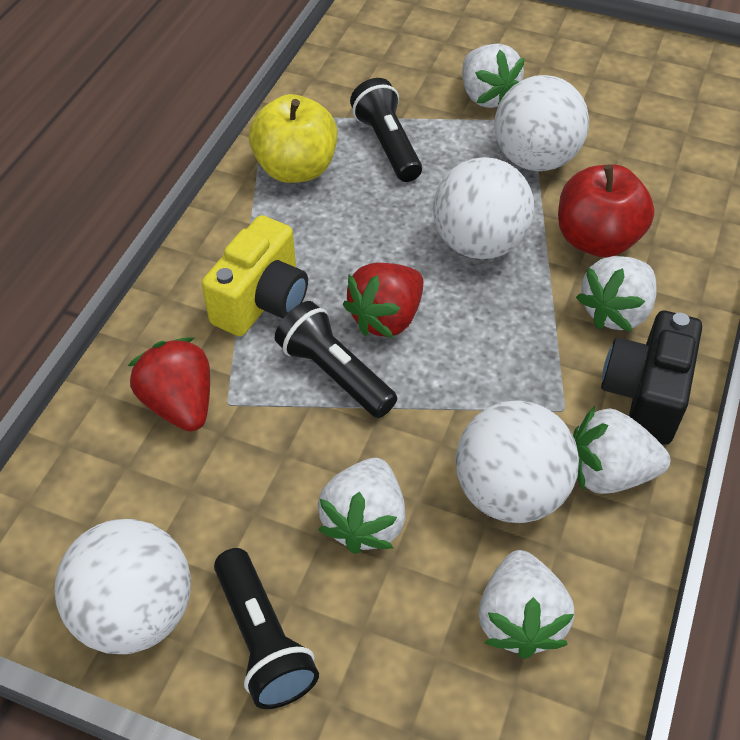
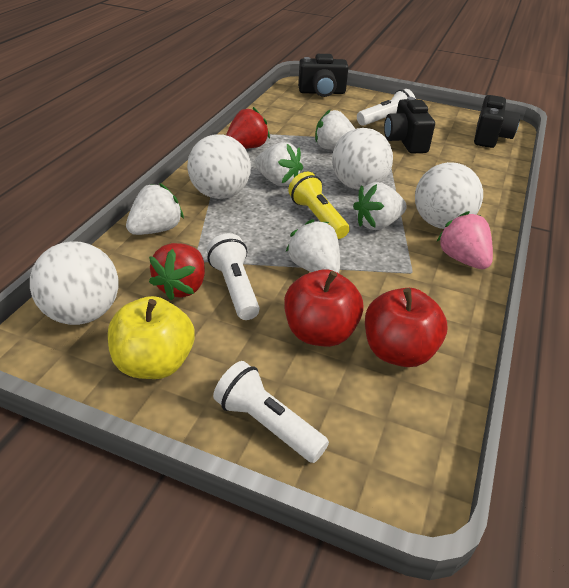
black camera: 1 -> 3
black flashlight: 3 -> 0
pink strawberry: 0 -> 1
red apple: 1 -> 2
white flashlight: 0 -> 3
yellow camera: 1 -> 0
yellow flashlight: 0 -> 1

